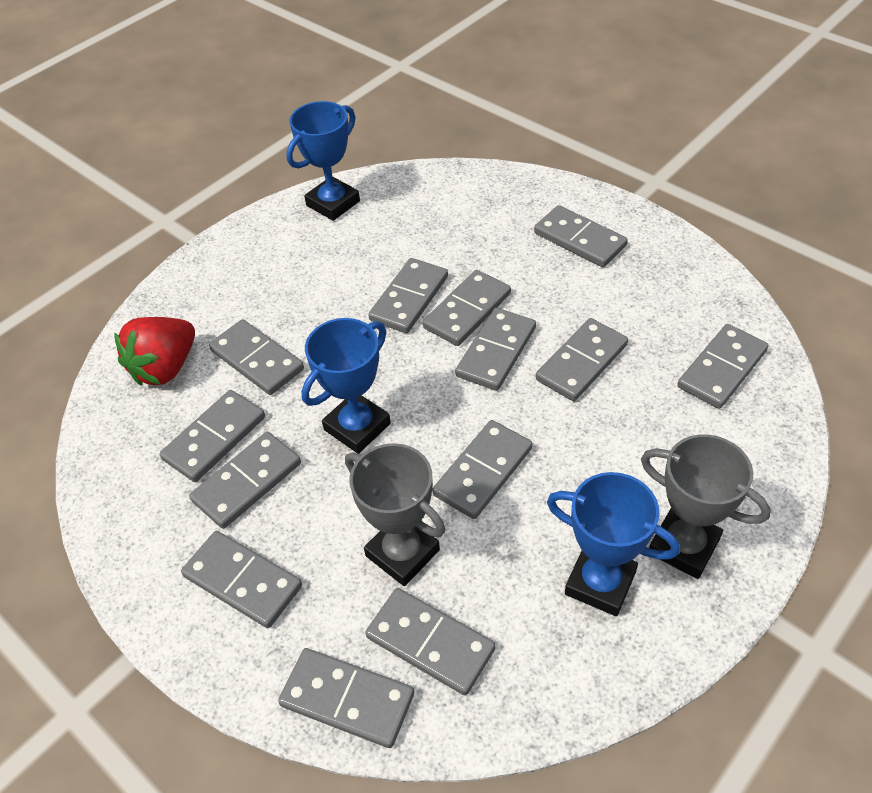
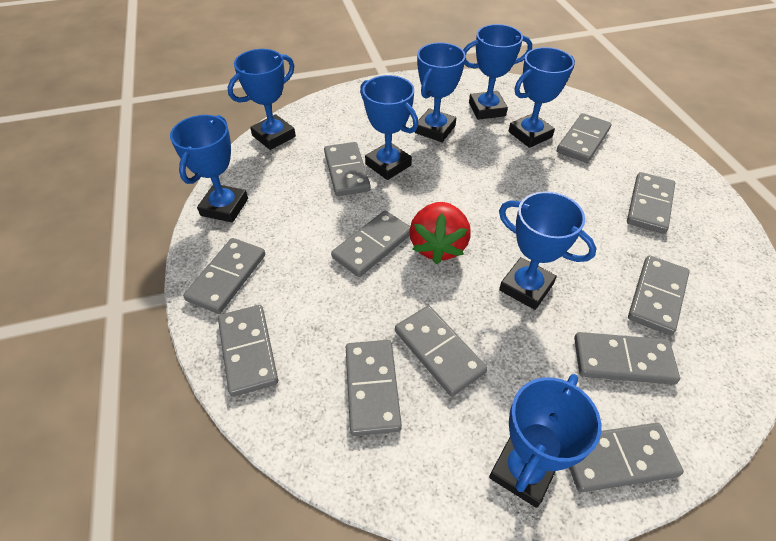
blue trophy: 3 -> 8
grey domino: 13 -> 11
grey trophy: 2 -> 0

